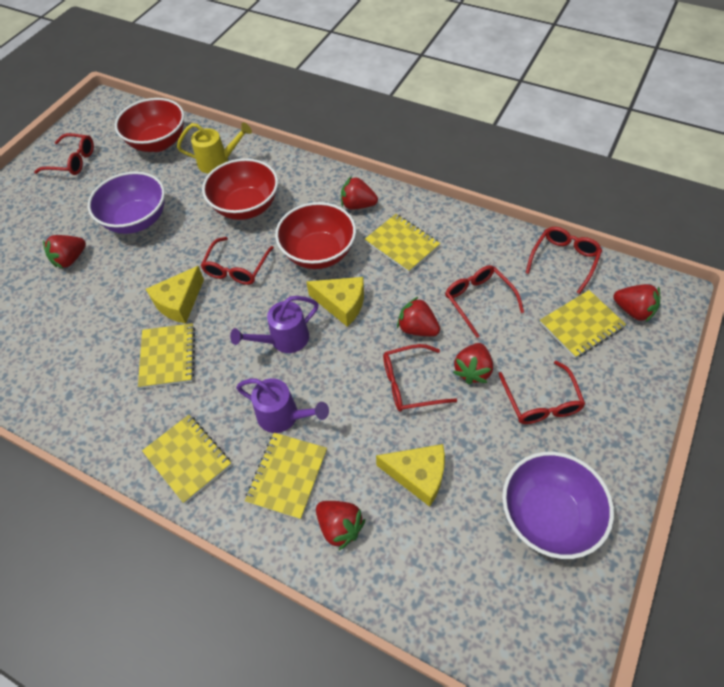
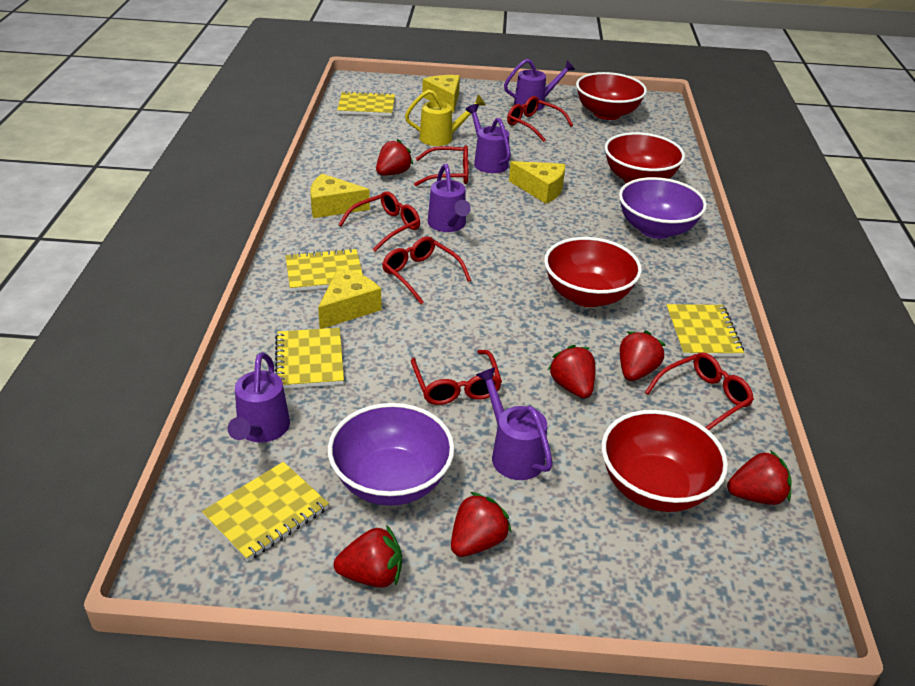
purple watering can: 2 -> 5
red bowl: 3 -> 4
yellow cheese: 3 -> 4

